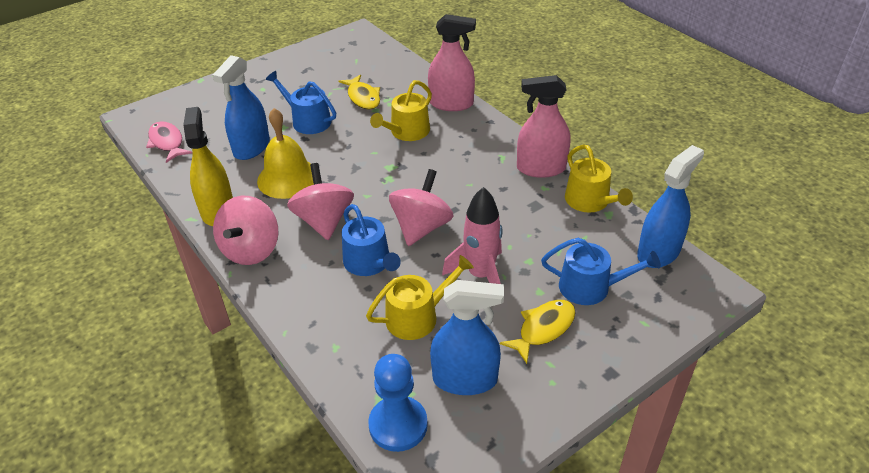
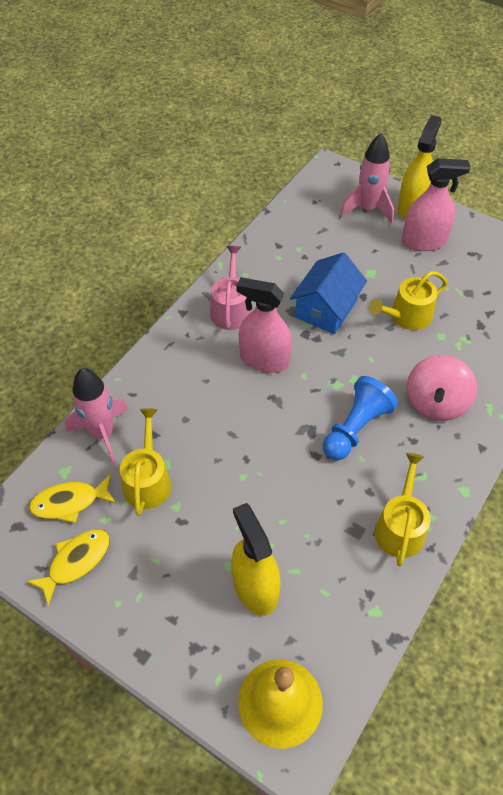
blue house: 0 -> 1
blue spray bottle: 3 -> 0
blue watering can: 3 -> 0
pink fish: 1 -> 0
pink rocket: 1 -> 2
pink spinning top: 3 -> 1
pink watering can: 0 -> 1
yellow spray bottle: 1 -> 2

